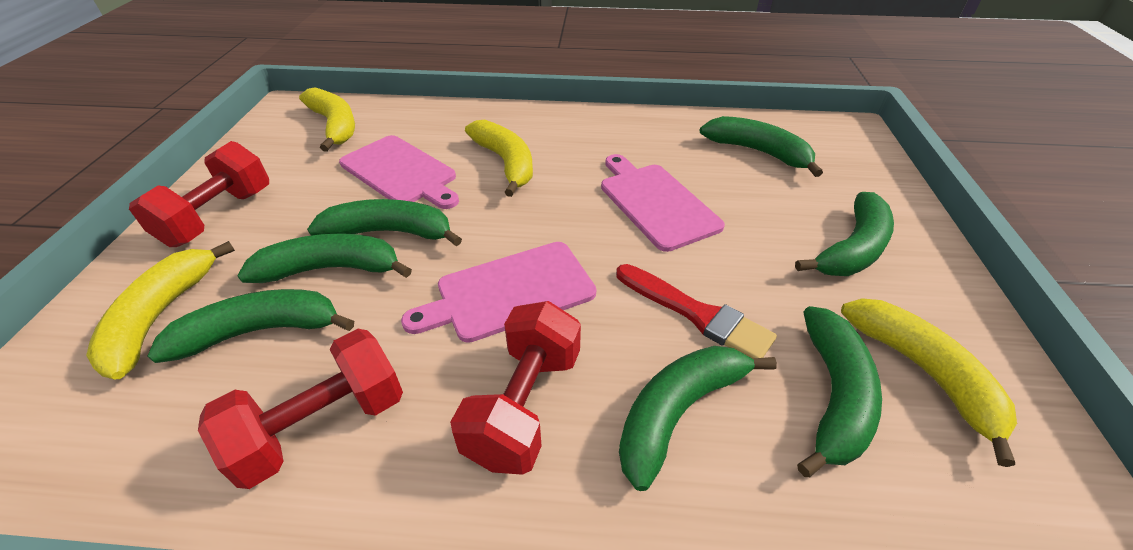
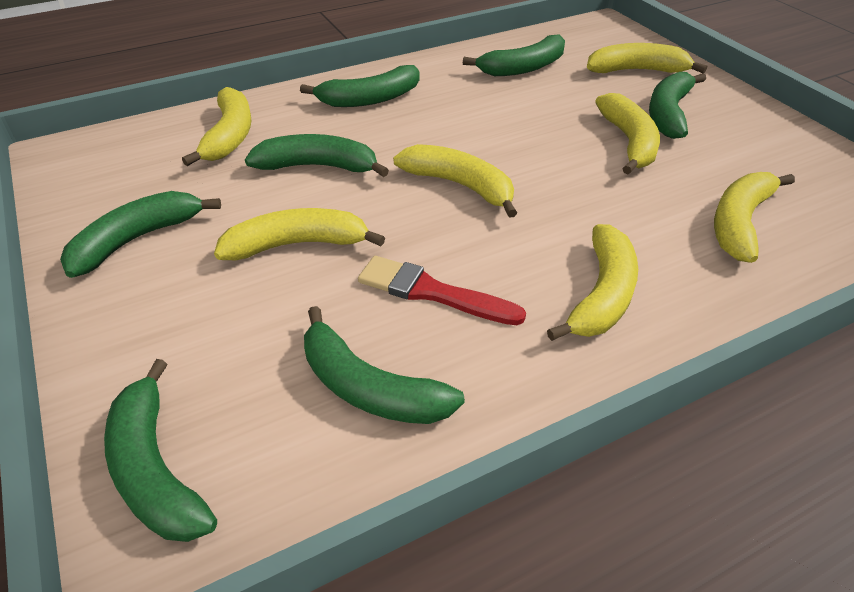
pink cutting board: 3 -> 0
red dumbbell: 3 -> 0
yellow banana: 4 -> 7

